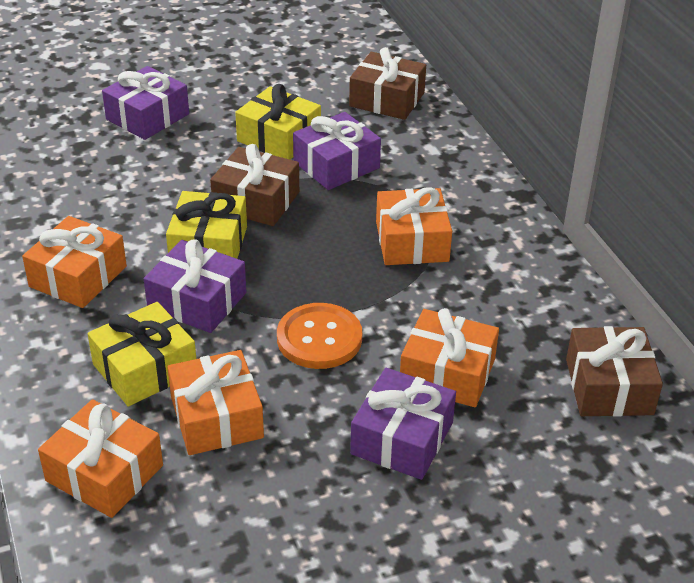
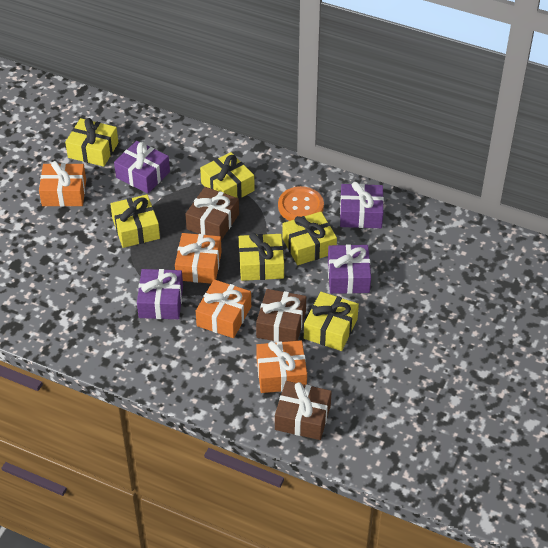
orange gift: 5 -> 4
yellow gift: 3 -> 6

